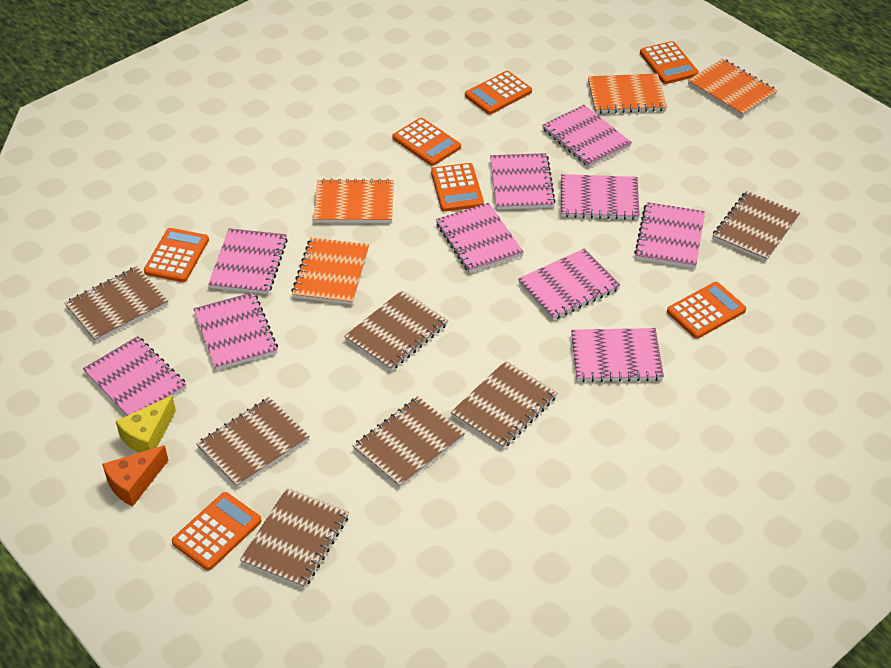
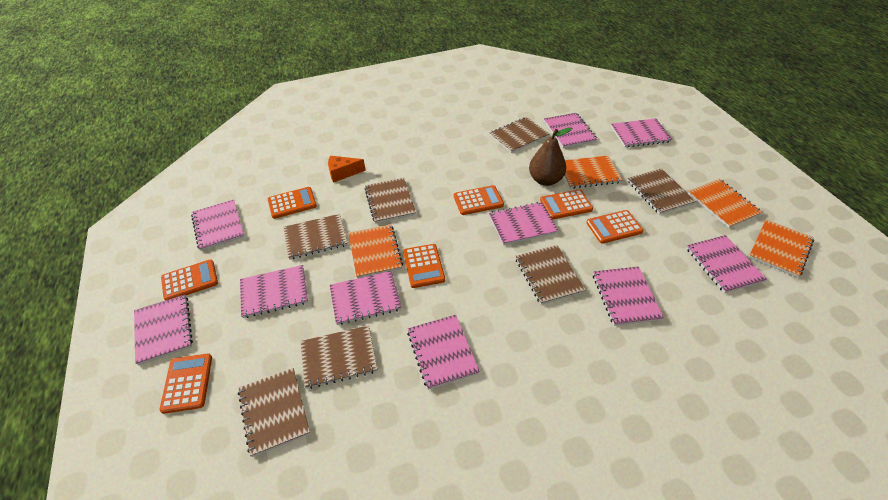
brown pear: 0 -> 1
yellow cheese: 1 -> 0

